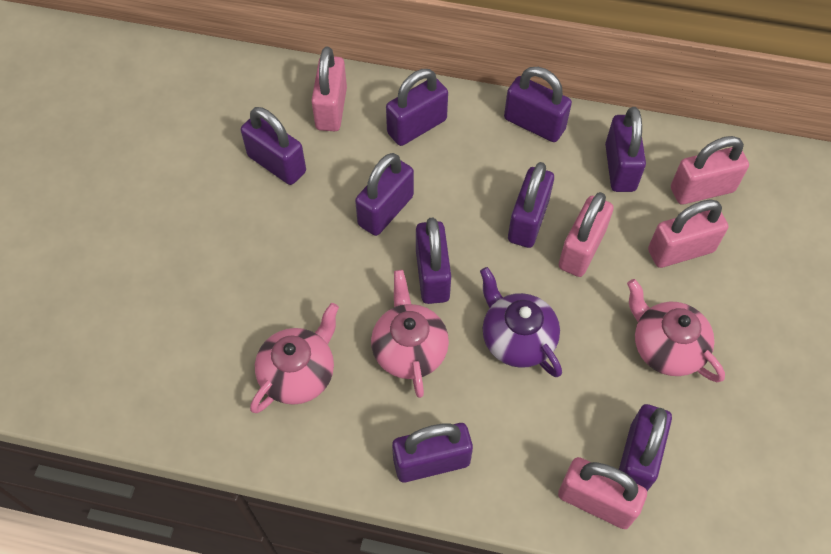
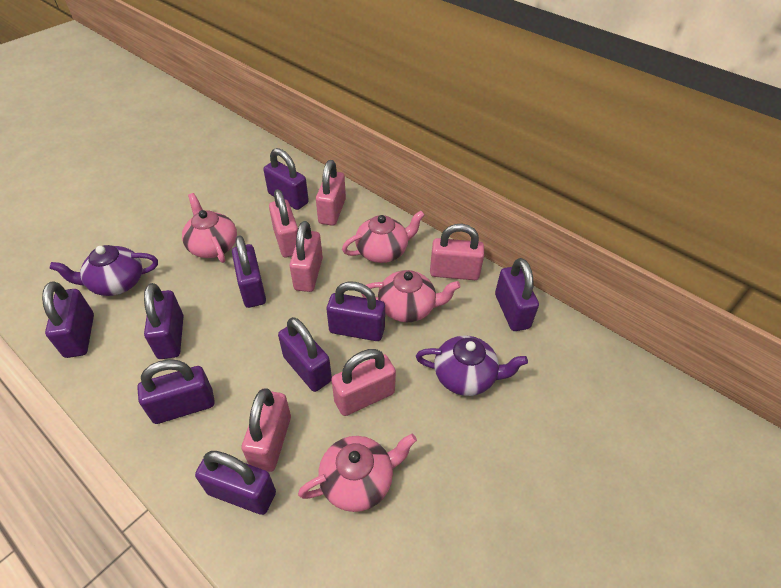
pink padlock: 5 -> 6
pink teapot: 3 -> 4
purple teapot: 1 -> 2

